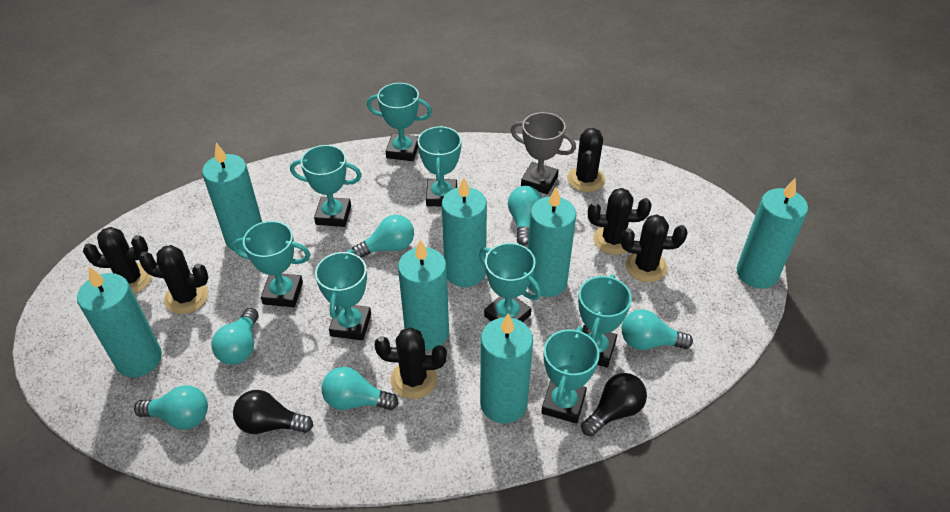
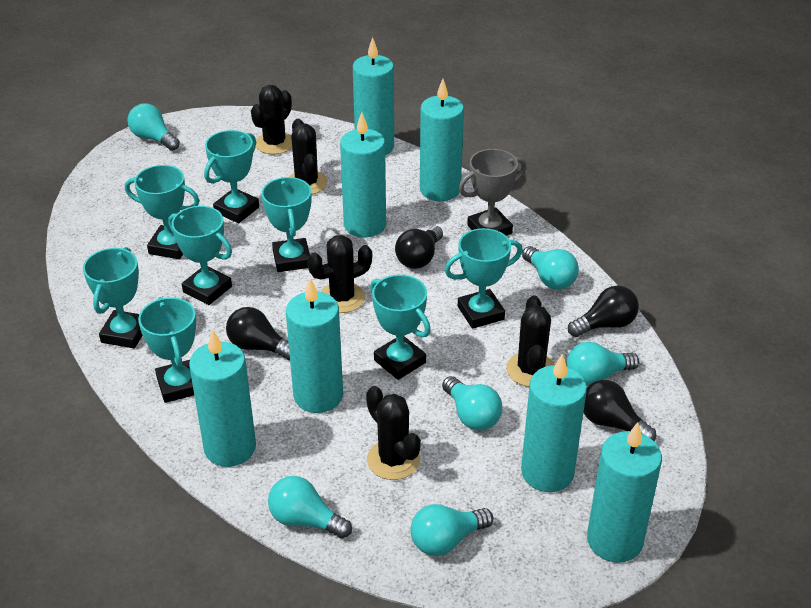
black cactus: 6 -> 5
black light bulb: 2 -> 4

